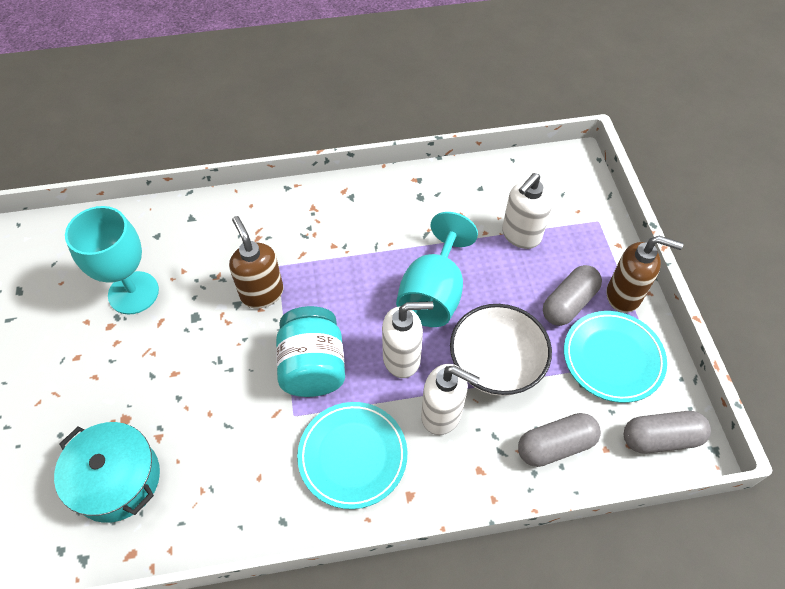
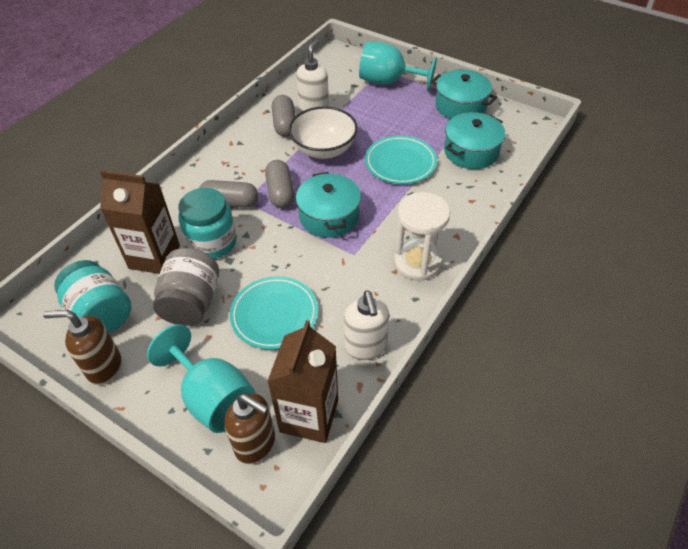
brown carton: 0 -> 2
grey jar: 0 -> 1
turquoise jar: 1 -> 2
turquoise pot: 1 -> 3
white hourglass: 0 -> 1
white soap dispenser: 3 -> 2

